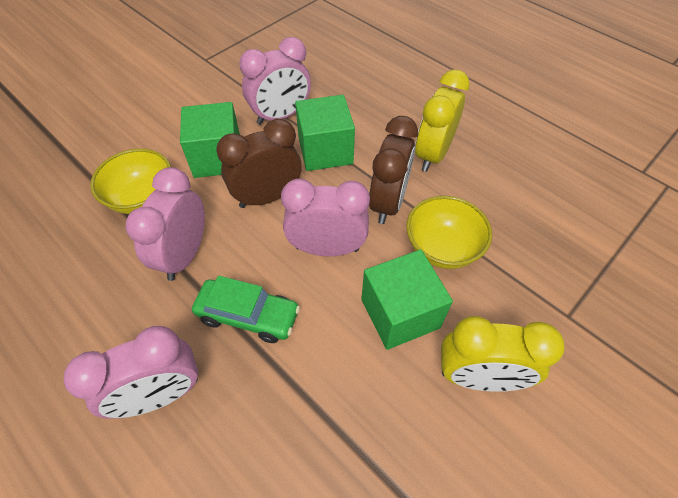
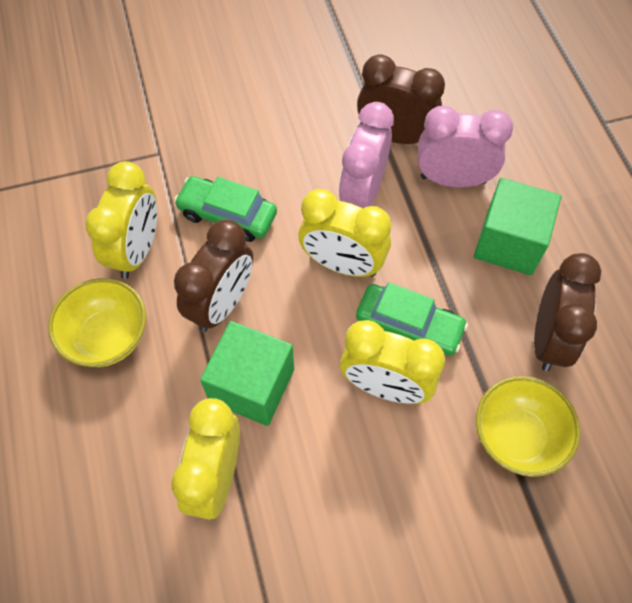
brown clock: 2 -> 3
green car: 1 -> 2
green cube: 3 -> 2
pink clock: 4 -> 2
yellow clock: 2 -> 4

